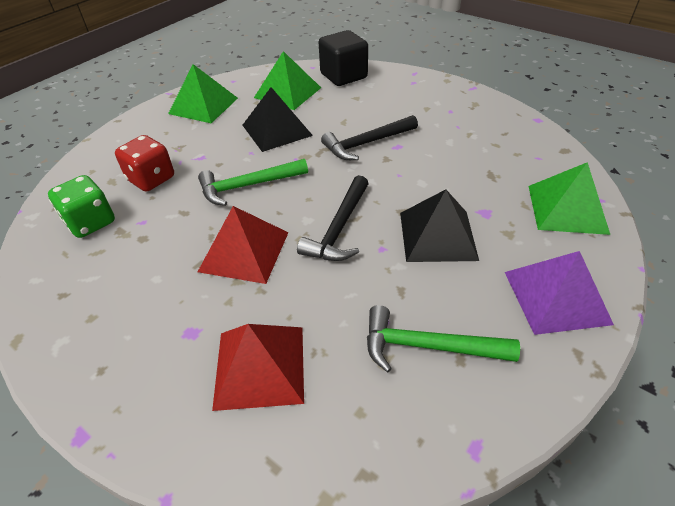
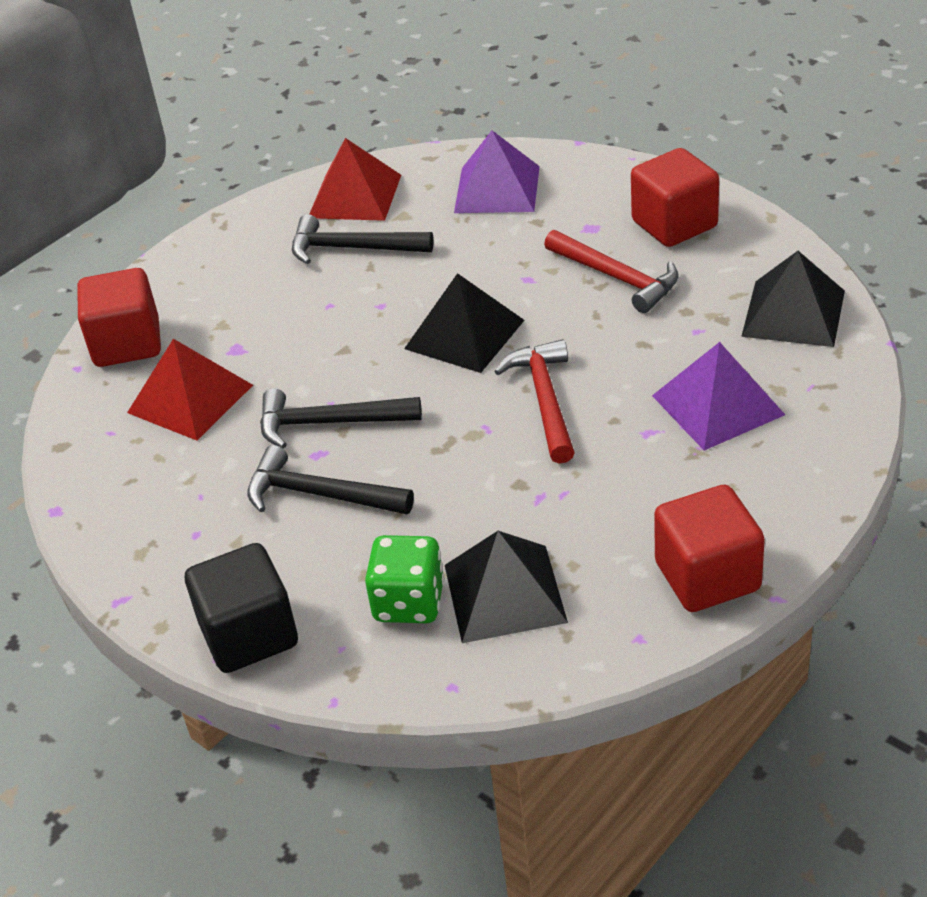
black hammer: 2 -> 3
black pyramid: 2 -> 3
green hammer: 2 -> 0
green pyramid: 3 -> 0
purple pyramid: 1 -> 2
red cube: 0 -> 3
red dice: 1 -> 0
red hammer: 0 -> 2

